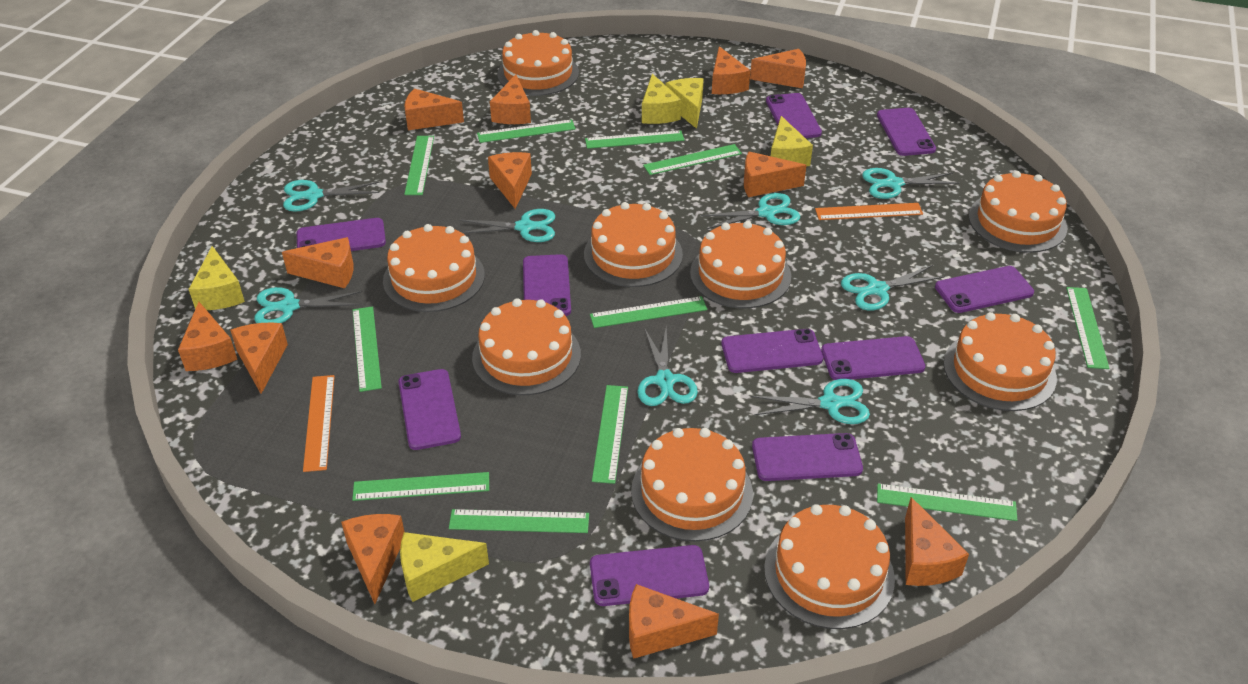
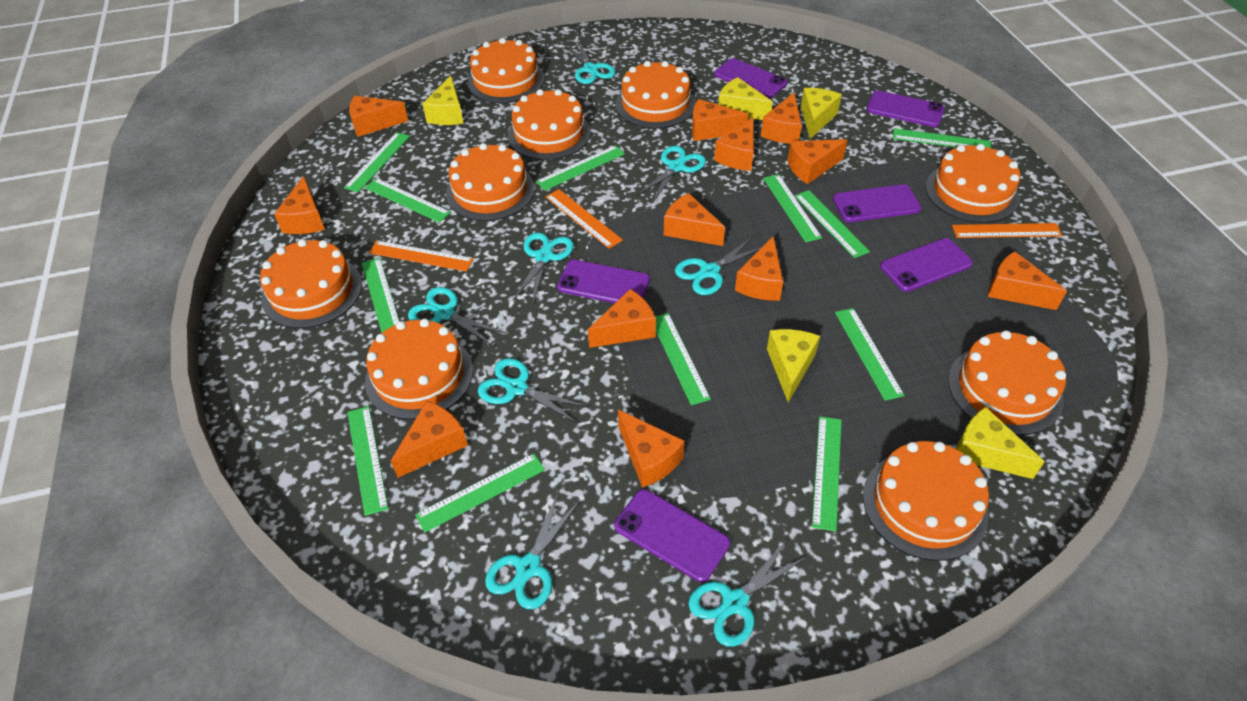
green ruler: 11 -> 12
orange ruler: 2 -> 3
purple phone: 10 -> 6

